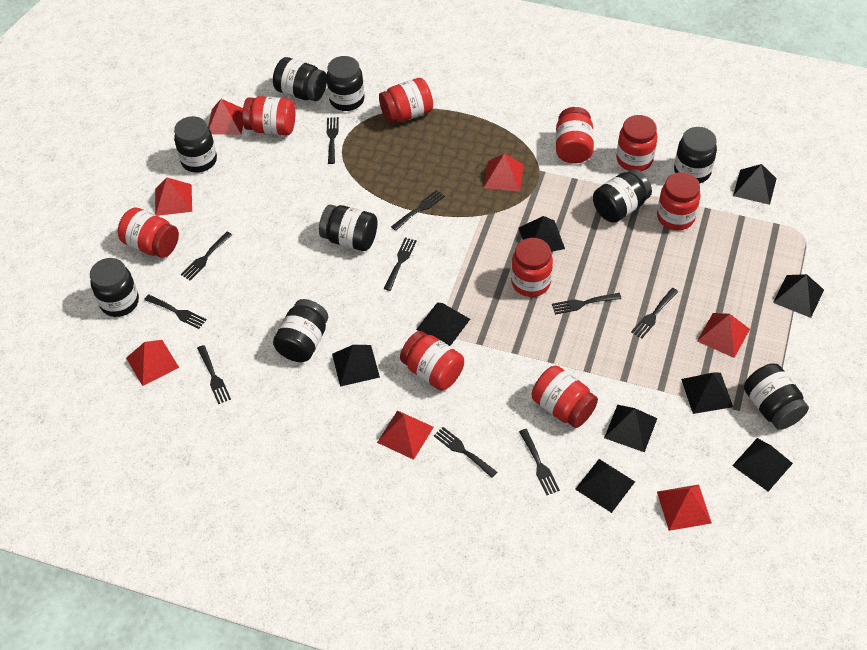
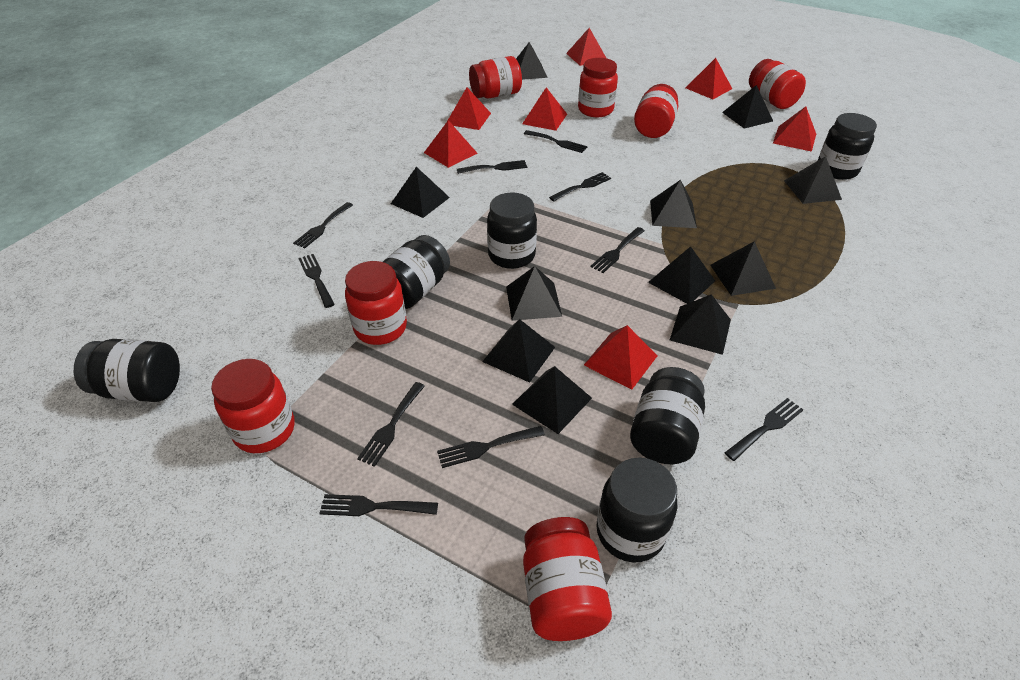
black jar: 9 -> 6
black pyramid: 9 -> 11
red jar: 9 -> 7

